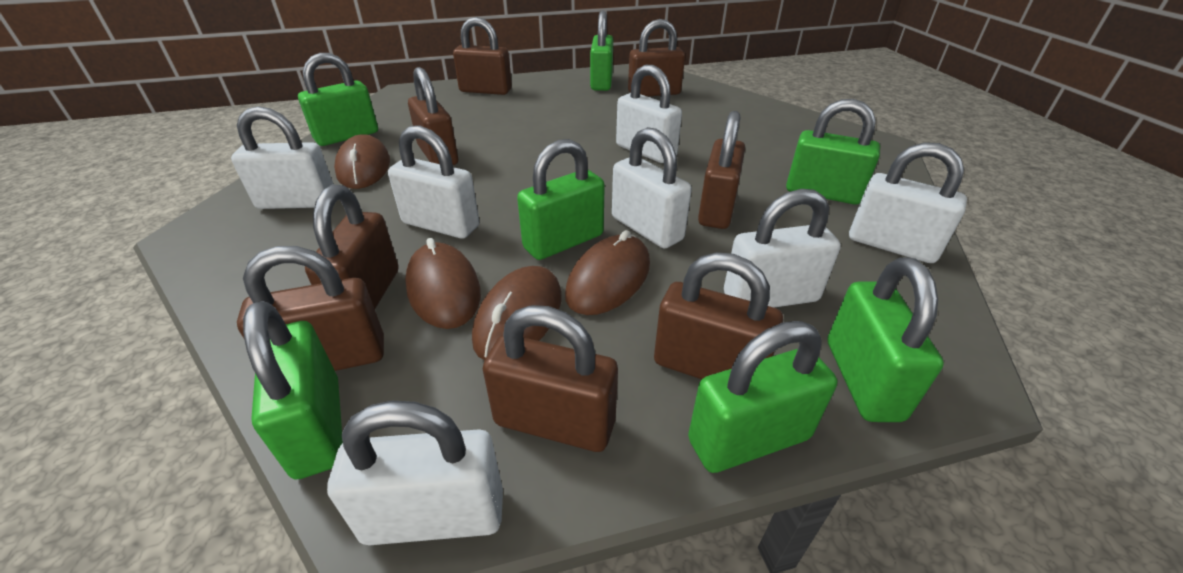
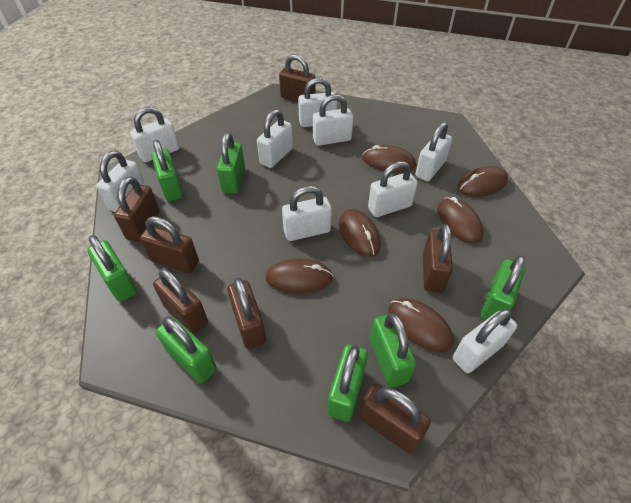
brown mouse: 4 -> 6
brown padlock: 8 -> 7
white padlock: 7 -> 9

